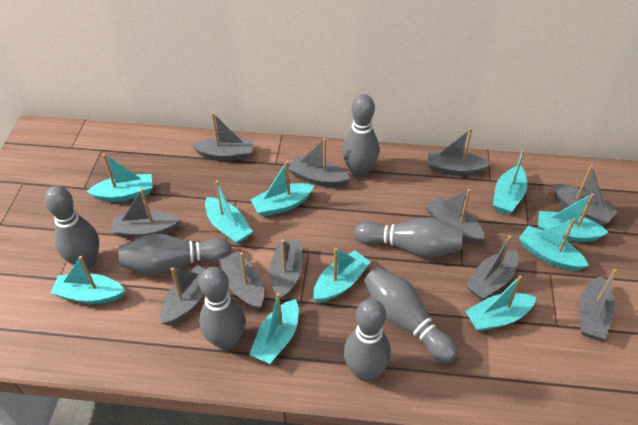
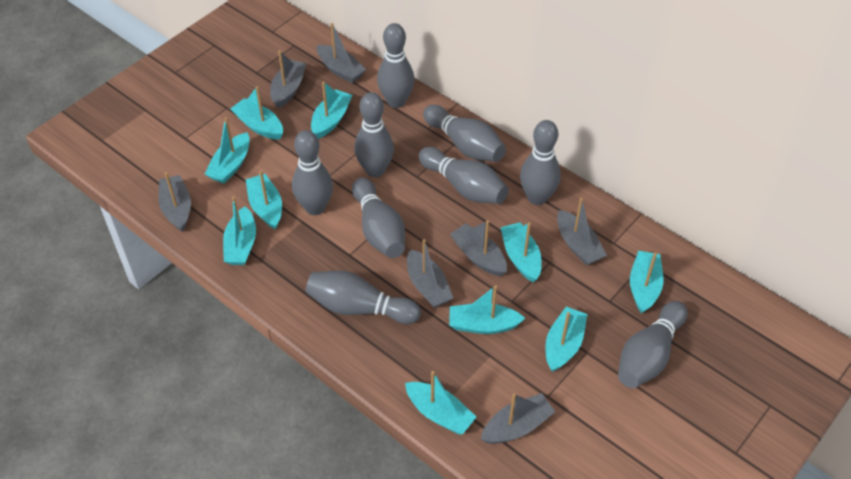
grey boat: 11 -> 7
grey bowling pin: 7 -> 9

